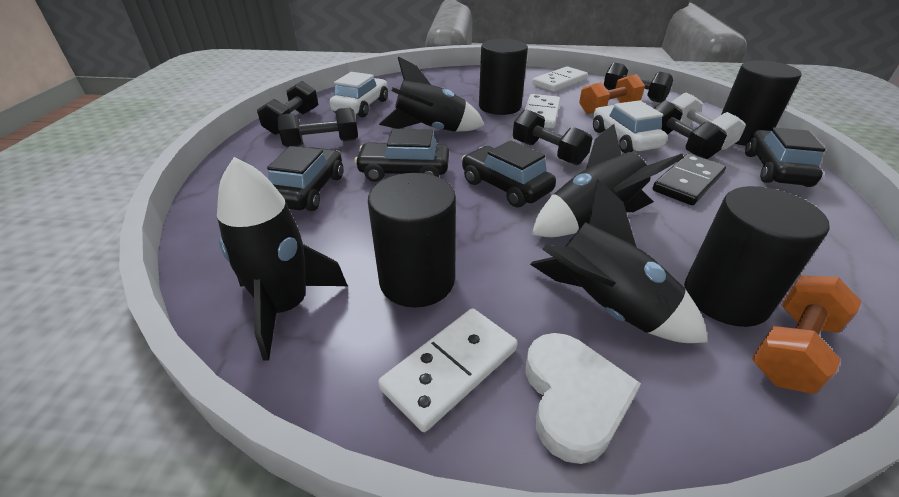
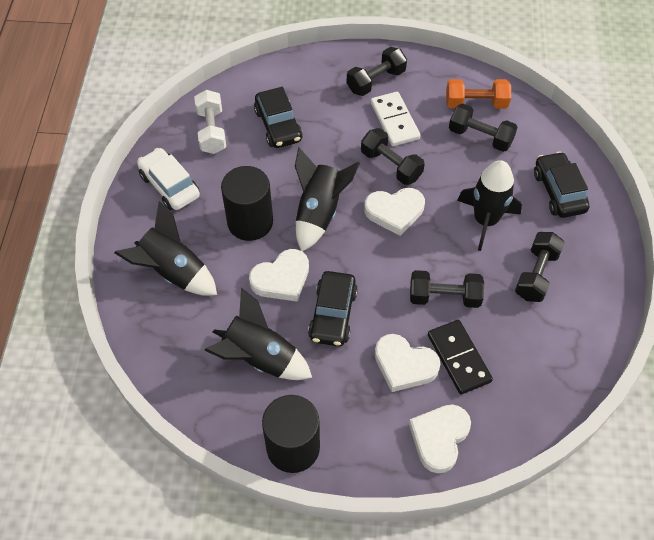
black car: 4 -> 3
black cylinder: 4 -> 2
orange dumbbell: 2 -> 1
white car: 2 -> 1
white domino: 3 -> 1
white heart: 1 -> 4

